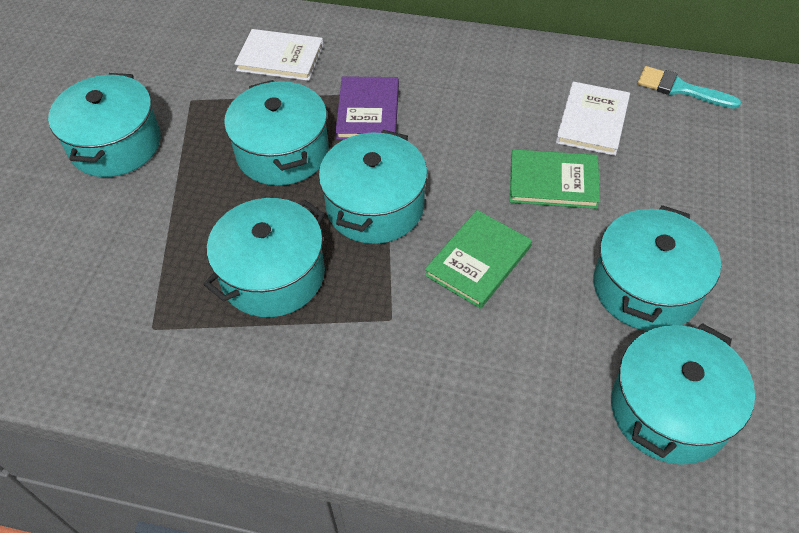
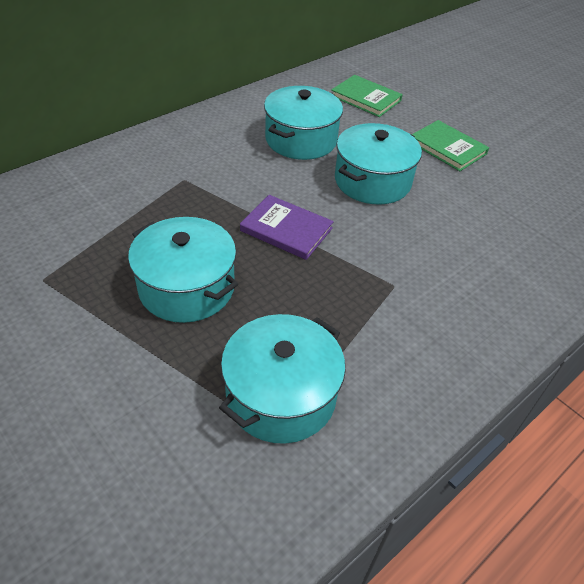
turquoise brush: 1 -> 0
turquoise pot: 6 -> 4
white book: 2 -> 0

